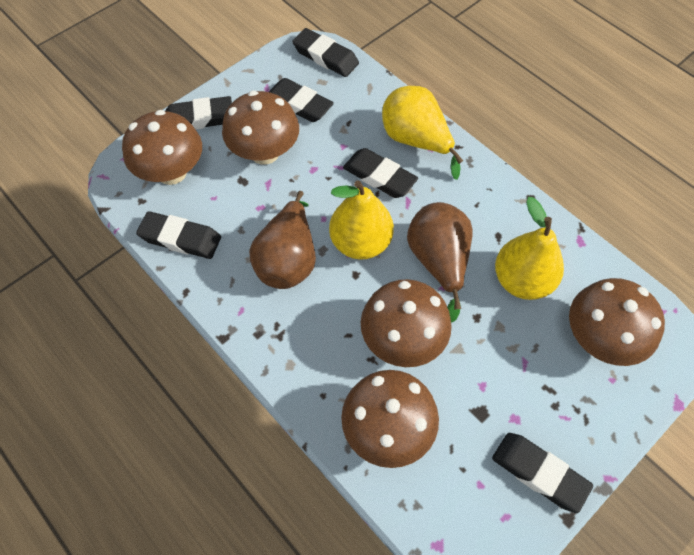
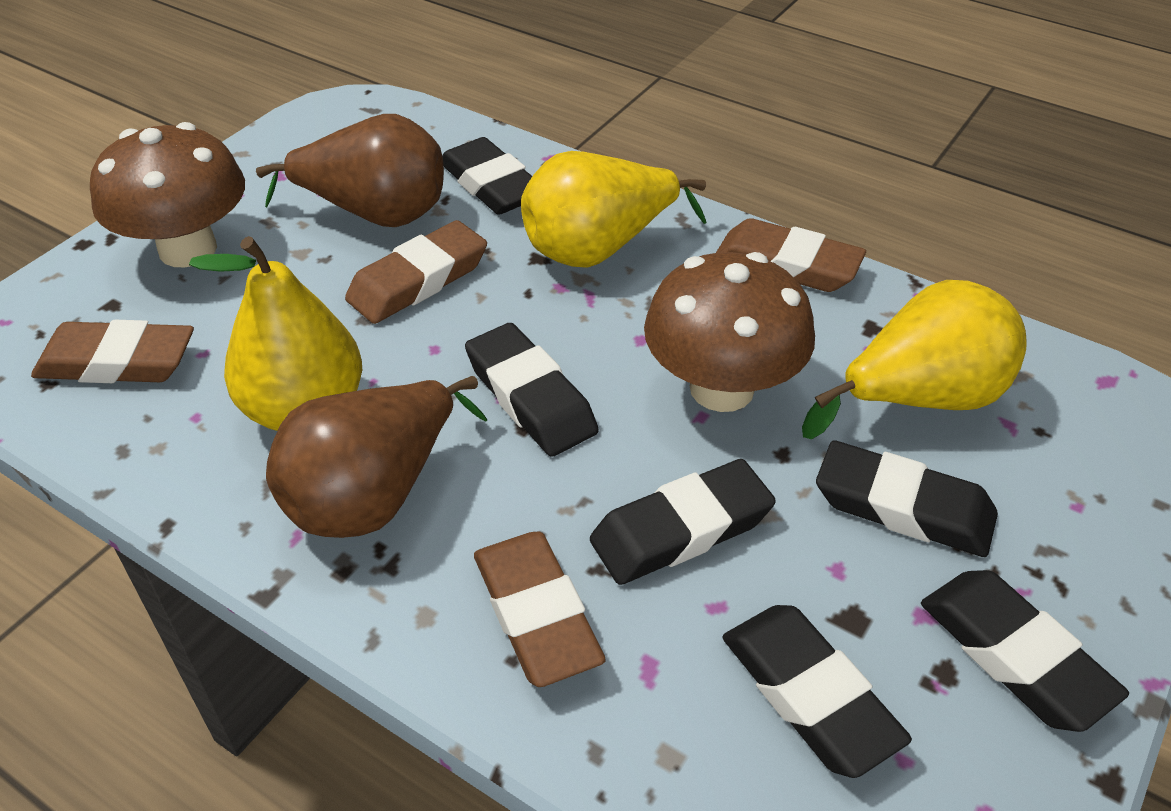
brown eraser: 0 -> 4
brown mushroom: 5 -> 2

